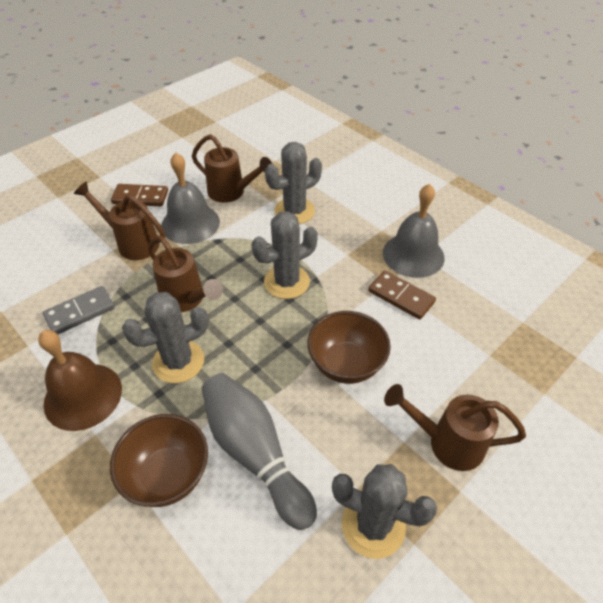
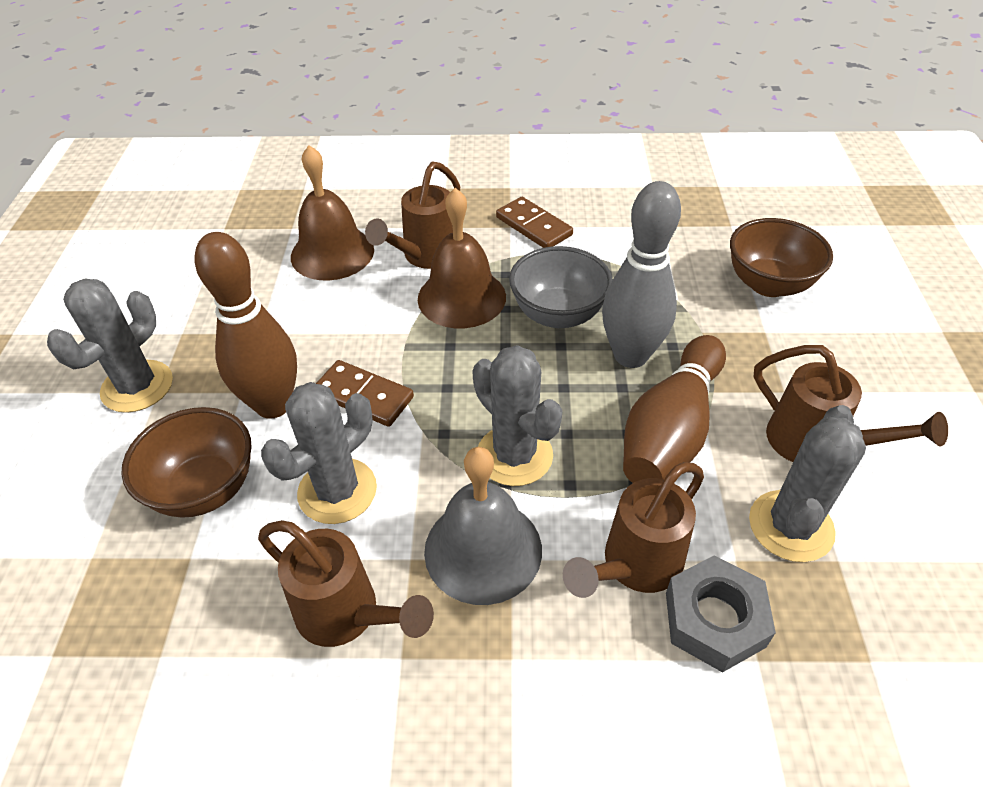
brown bell: 1 -> 2
brown bowling pin: 0 -> 2
grey bell: 2 -> 1
grey bowl: 0 -> 1
grey domino: 1 -> 0
grey nut: 0 -> 1

